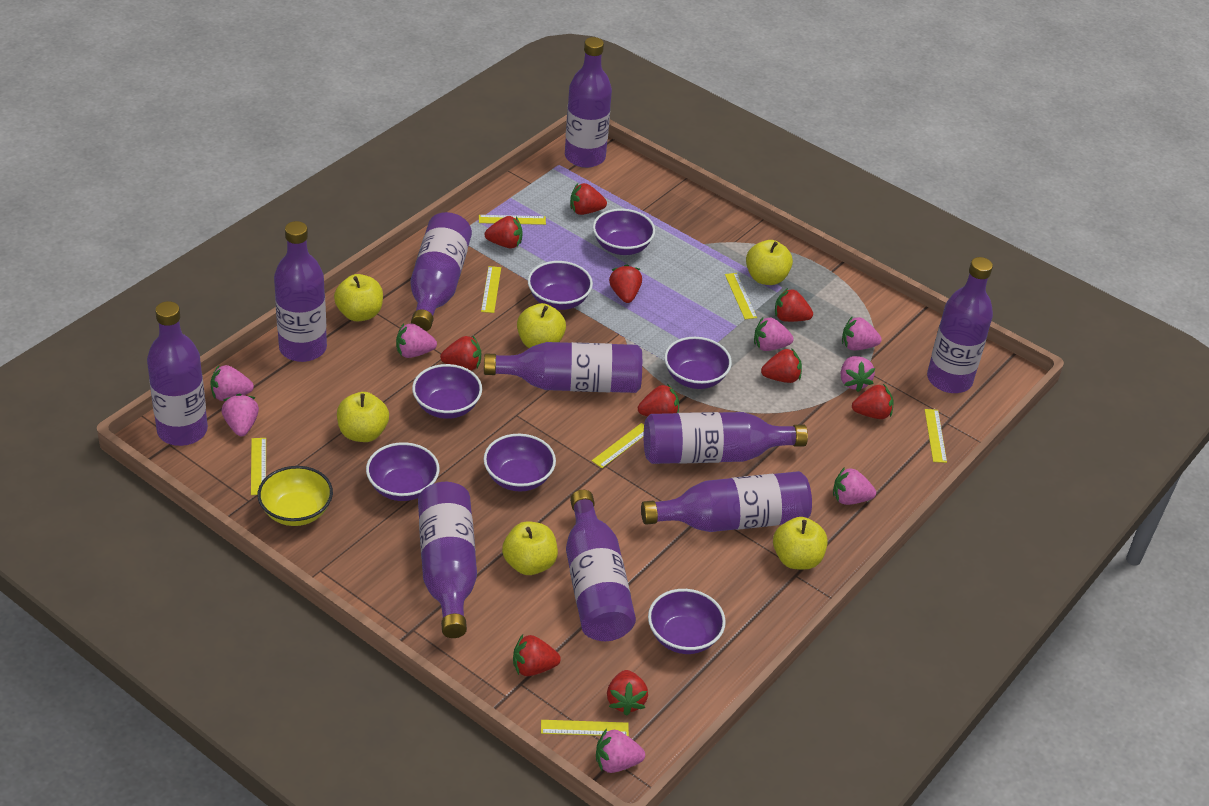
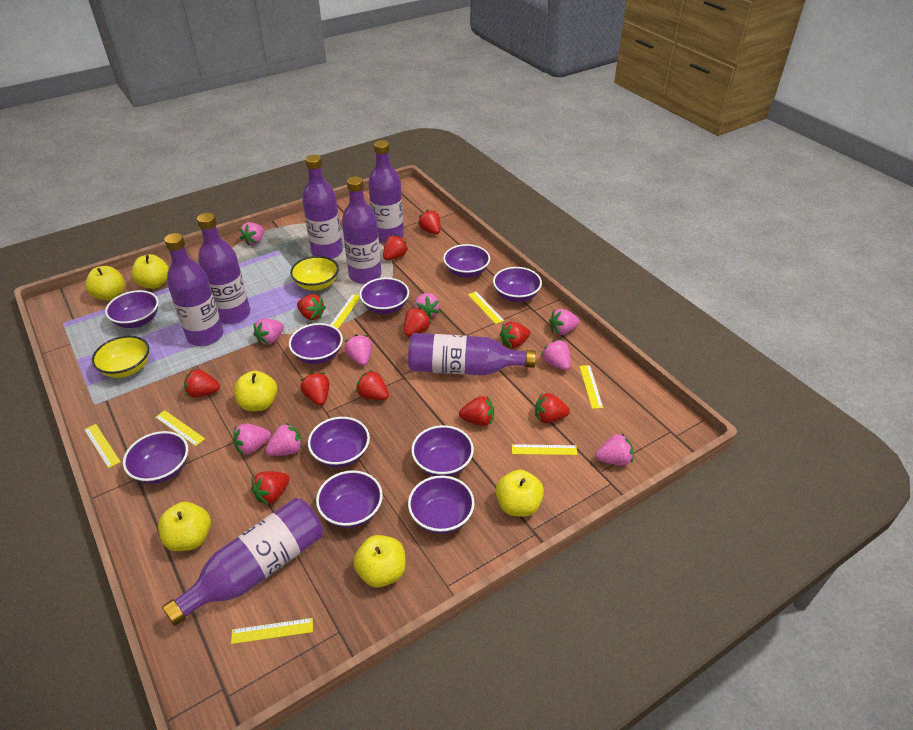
pink strawberry: 8 -> 9
purple bottle: 10 -> 7
purple bowl: 7 -> 10
red strawberry: 10 -> 11
yellow bowl: 1 -> 2

